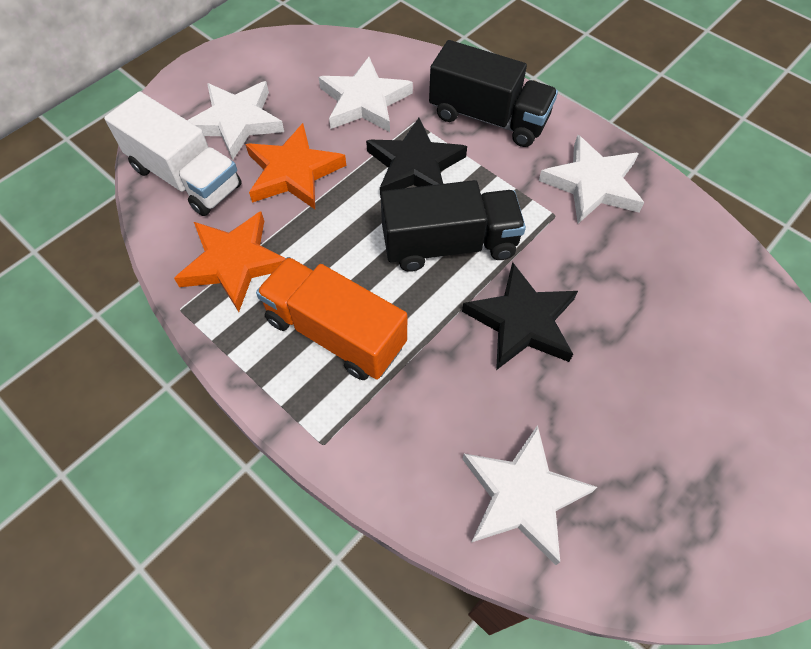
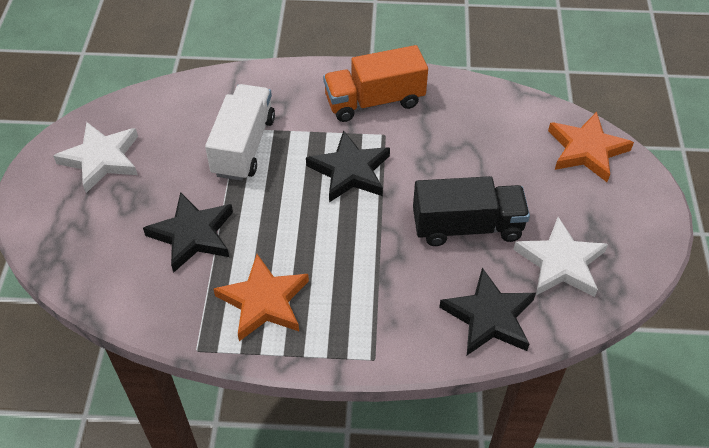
black star: 2 -> 3
black truck: 2 -> 1
white star: 4 -> 2

